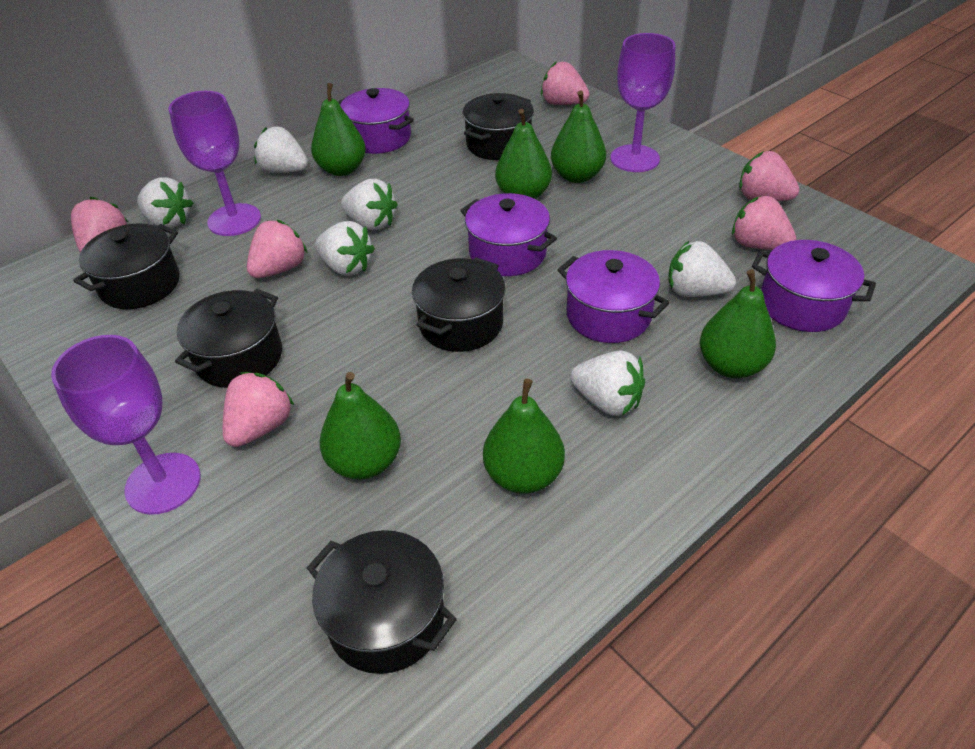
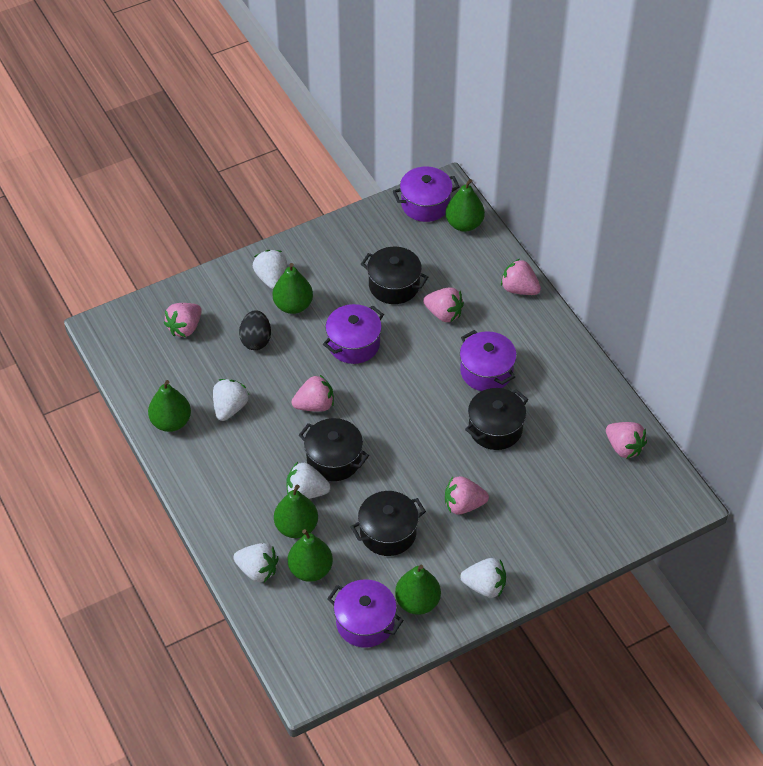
black egg: 0 -> 1
black pot: 5 -> 4
purple goblet: 3 -> 0
white strawberry: 6 -> 5

